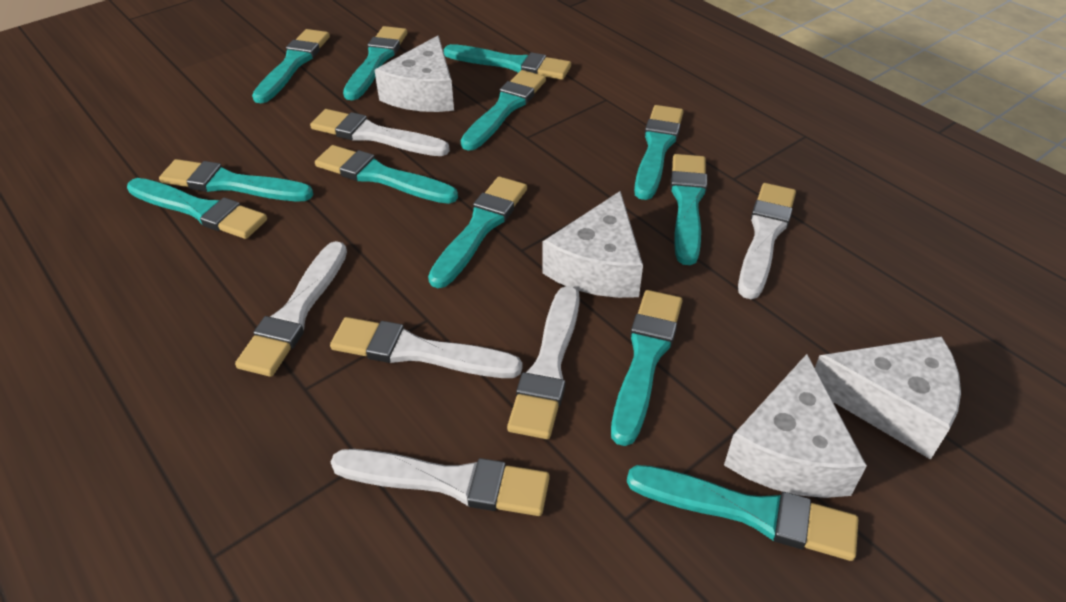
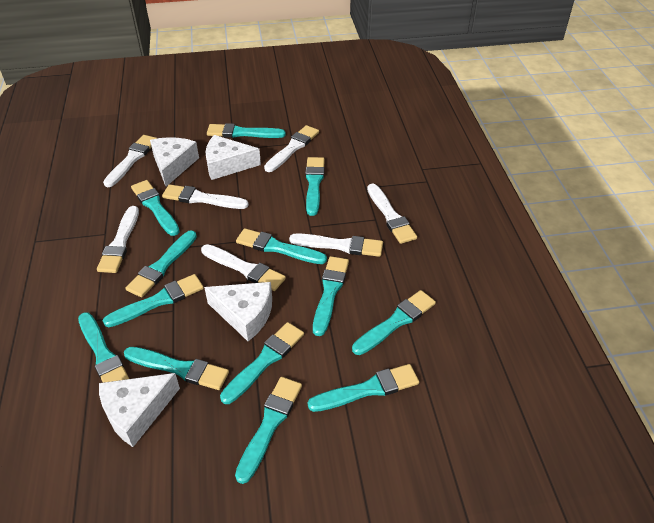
turquoise brush: 12 -> 13
white brush: 6 -> 7

